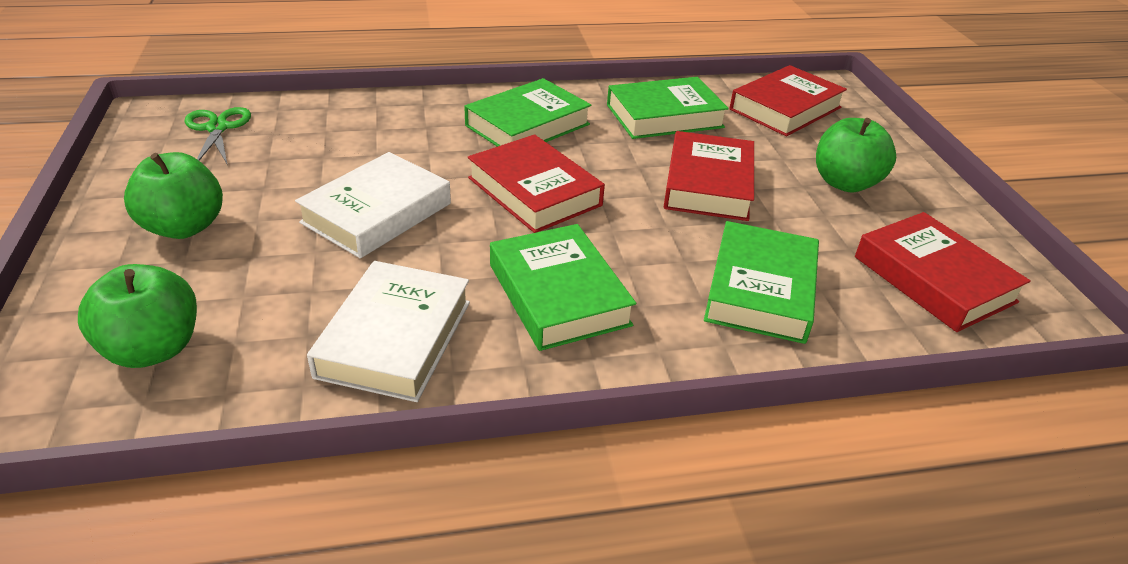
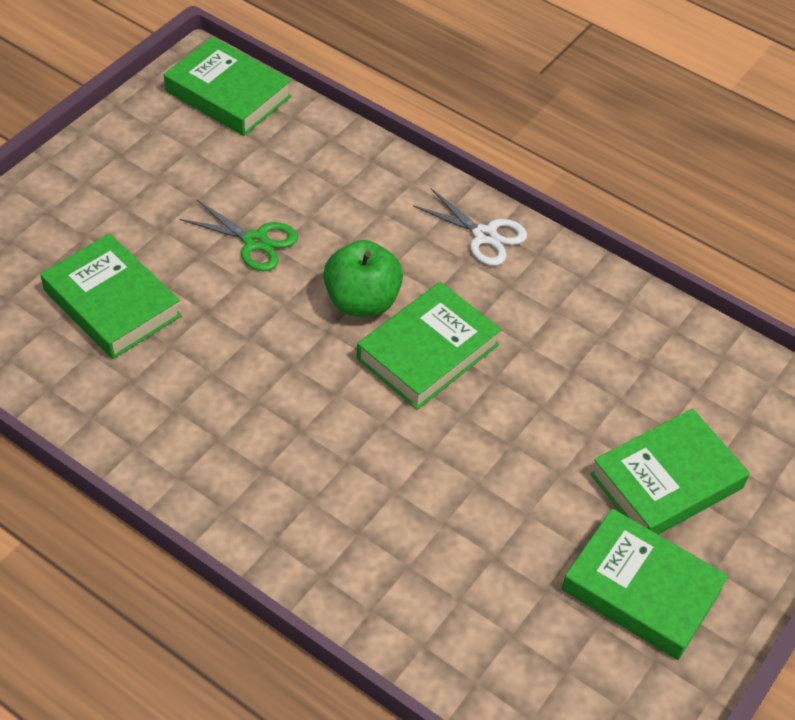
green apple: 3 -> 1
green book: 4 -> 5
red book: 4 -> 0
white book: 2 -> 0
white scissors: 0 -> 1

